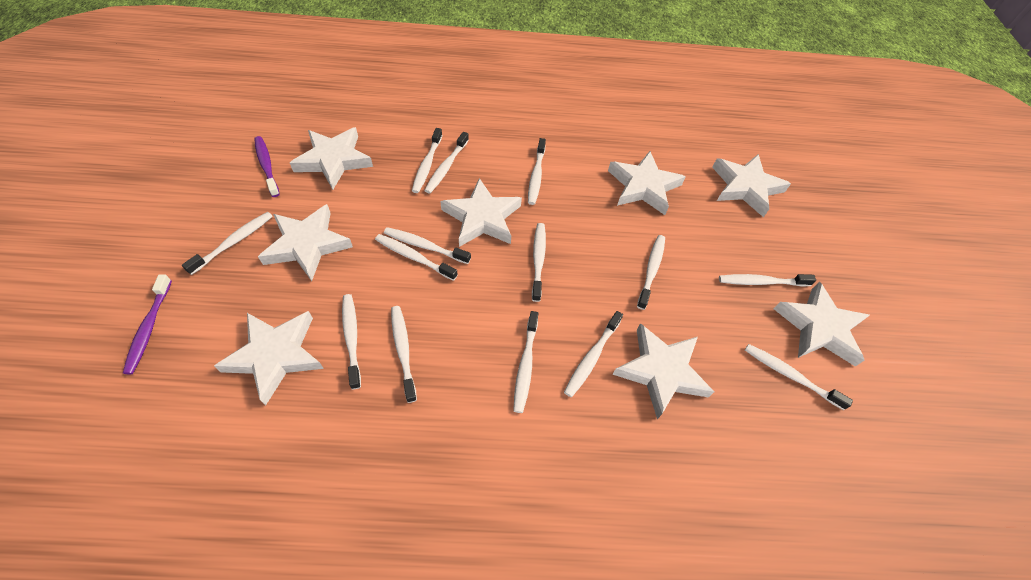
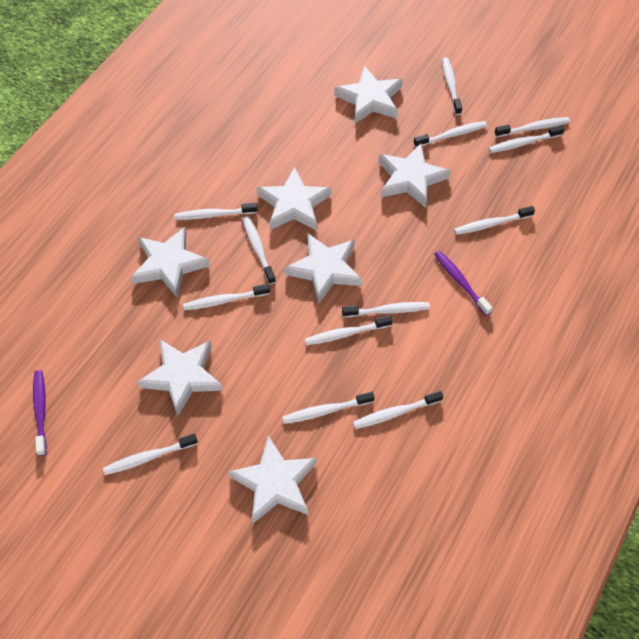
white star: 8 -> 7
white toothbrush: 14 -> 13

